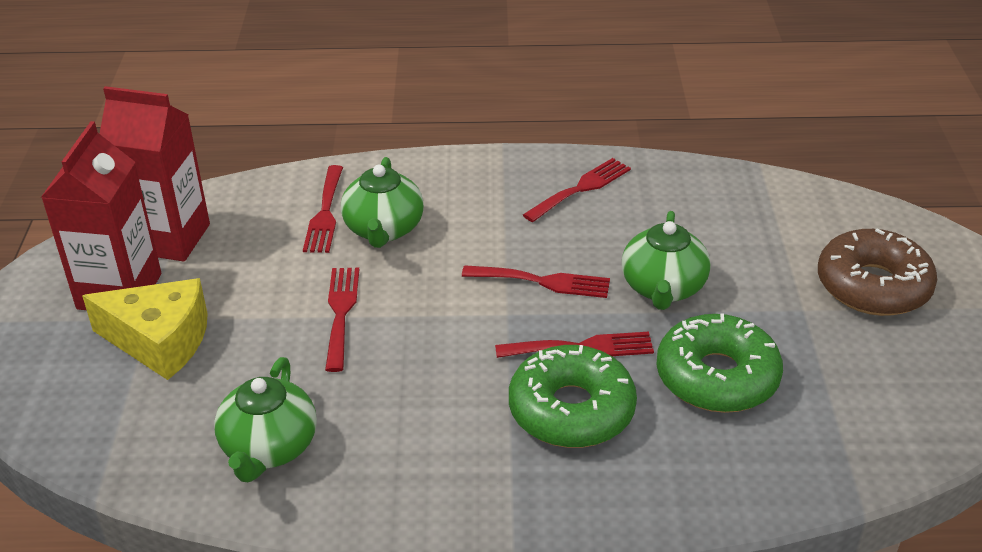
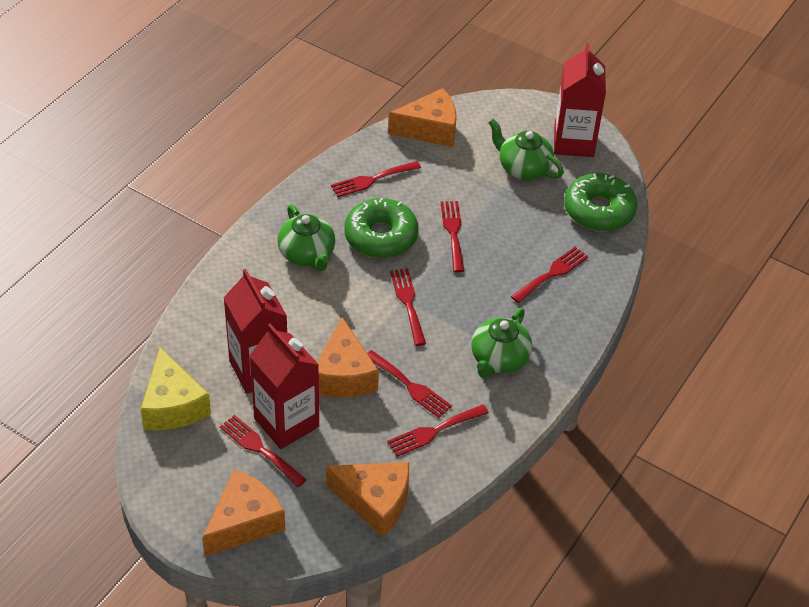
brown donut: 1 -> 0
orange cheese: 0 -> 4
red carton: 2 -> 3
red fork: 5 -> 7

